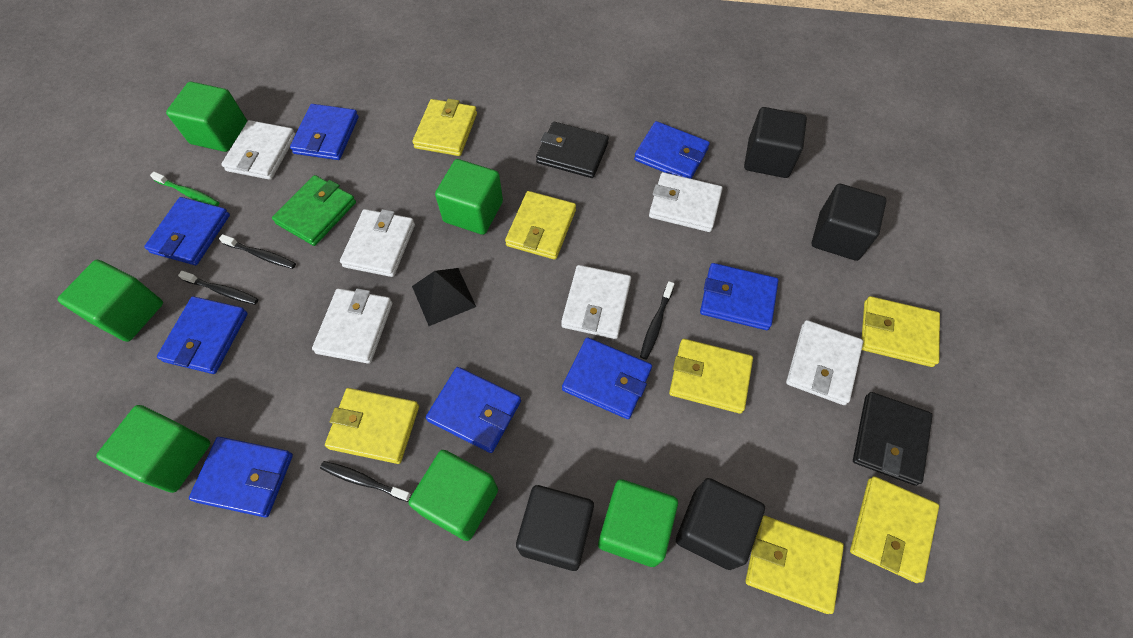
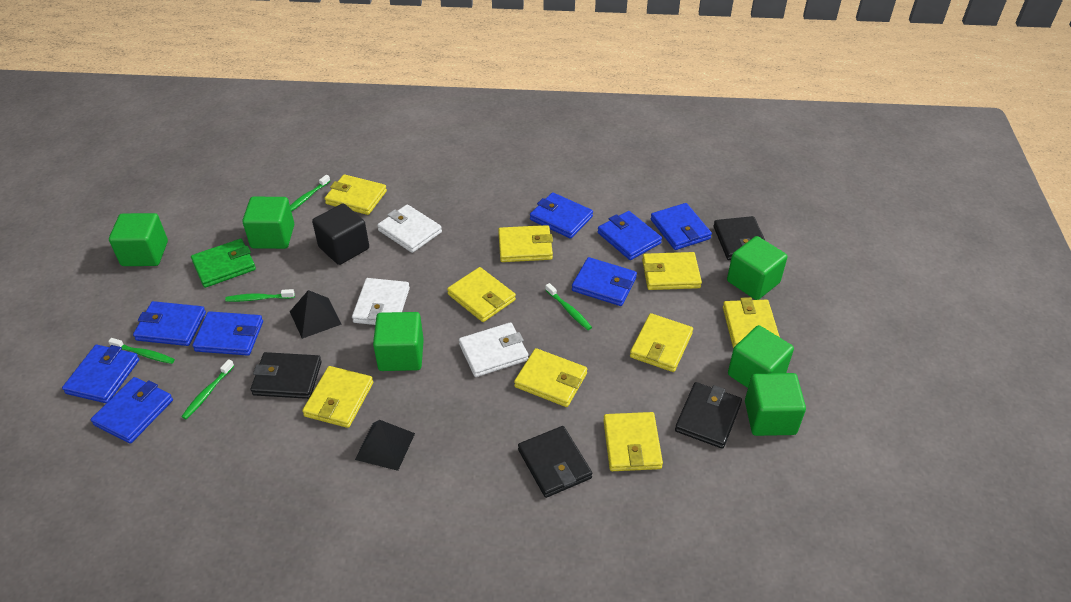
black cube: 4 -> 1
black pyramid: 1 -> 2
black toothbrush: 4 -> 0
black wallet: 2 -> 4
green toothbrush: 1 -> 5
white wallet: 6 -> 3
yellow wallet: 7 -> 9

